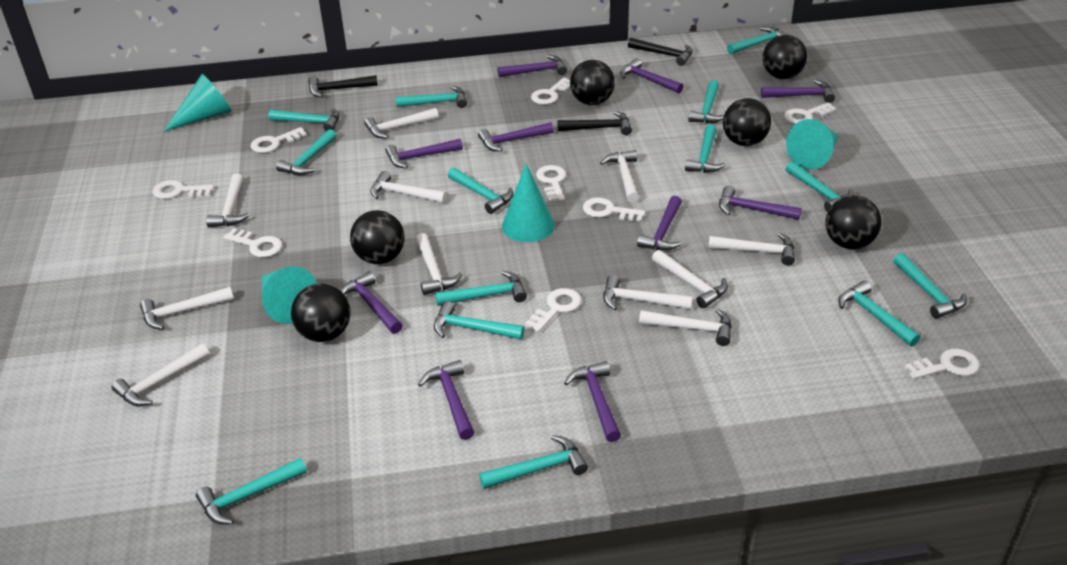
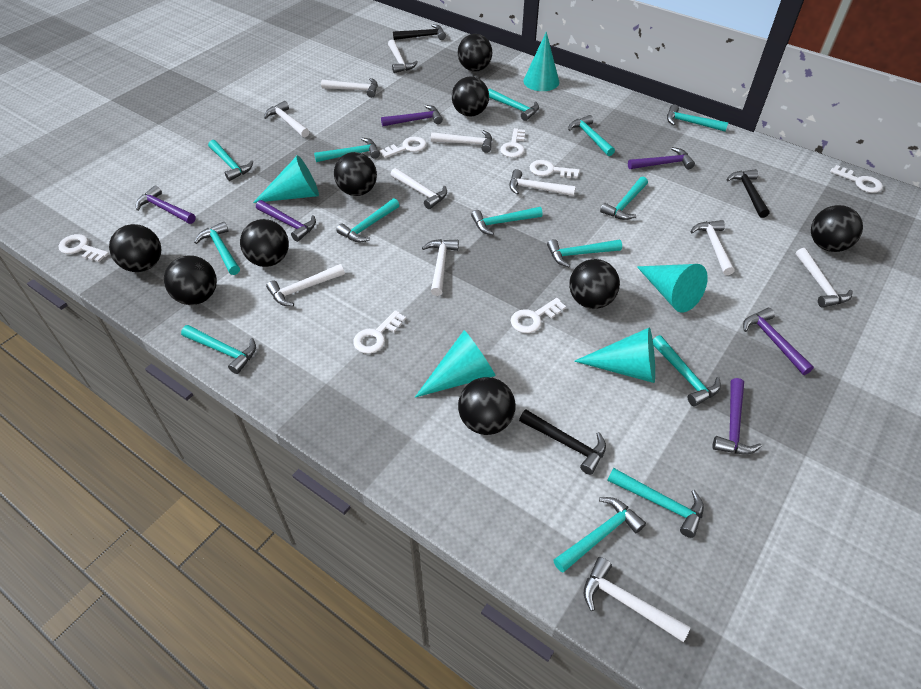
black ball: 6 -> 9
purple hammer: 10 -> 6
turquoise cone: 4 -> 5
white key: 9 -> 7

